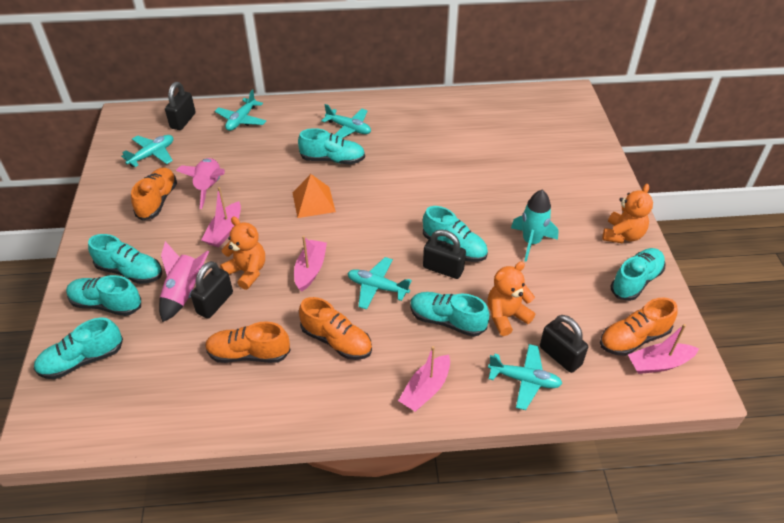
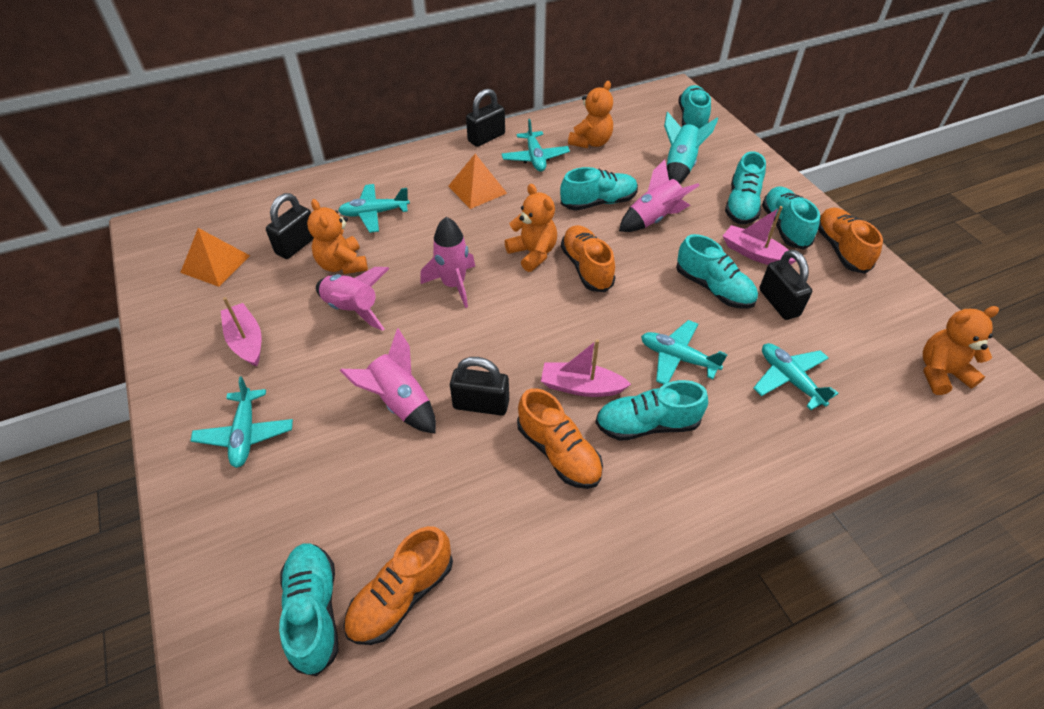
orange pyramid: 1 -> 2
orange teddy bear: 3 -> 4
pink boat: 4 -> 3
pink rocket: 2 -> 4

